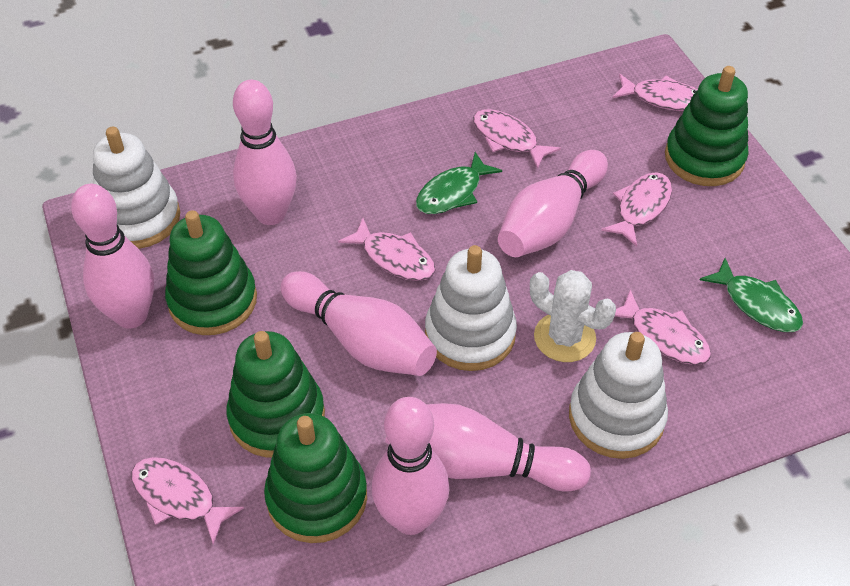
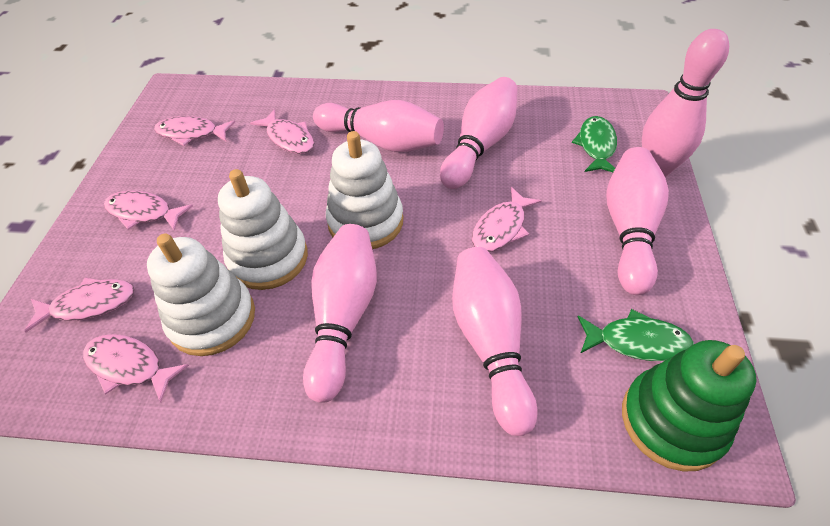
green stacking toy: 4 -> 1
white cactus: 1 -> 0

